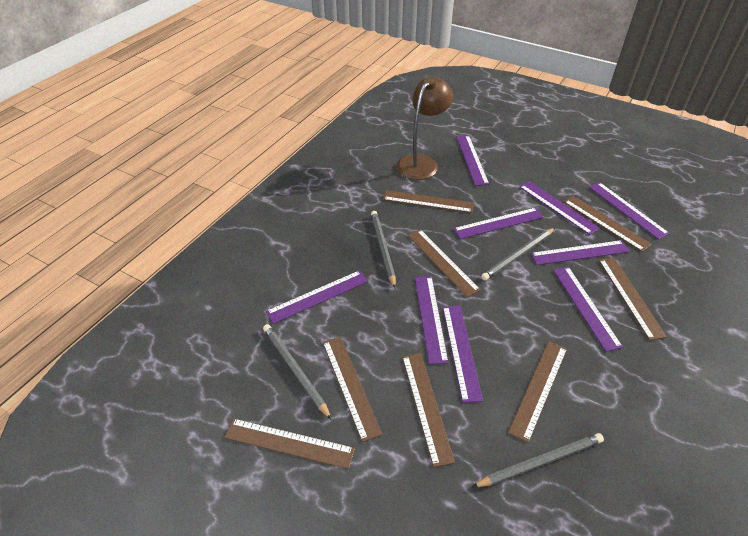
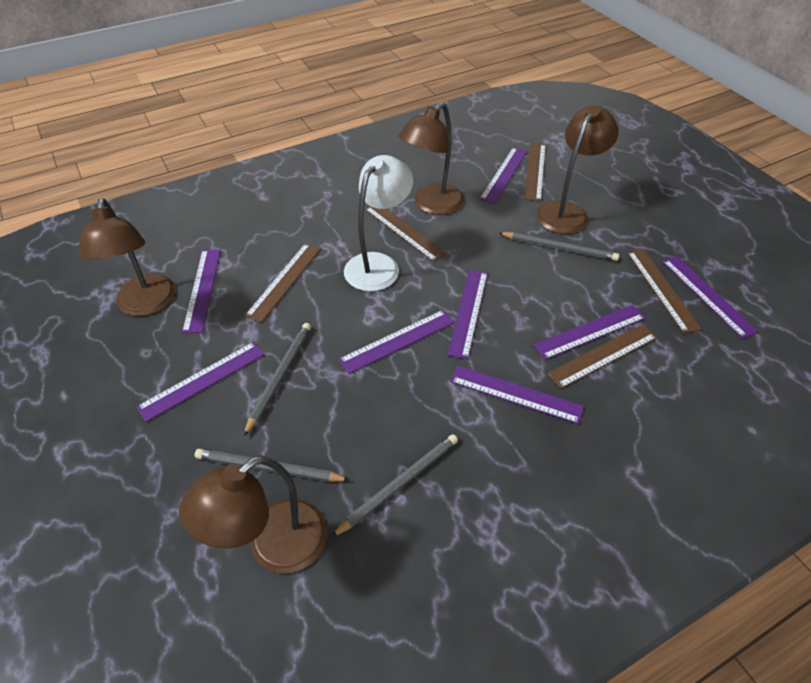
brown lamp: 1 -> 4
brown ruler: 8 -> 5
purple ruler: 9 -> 8
white lamp: 0 -> 1

